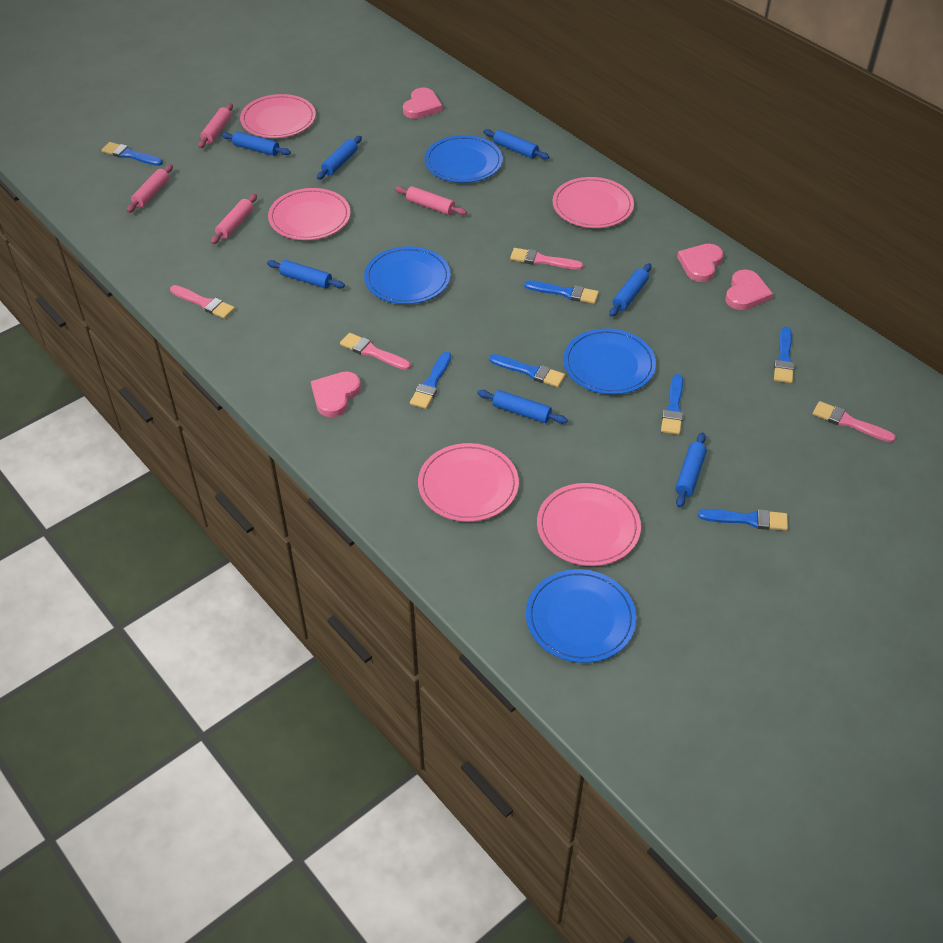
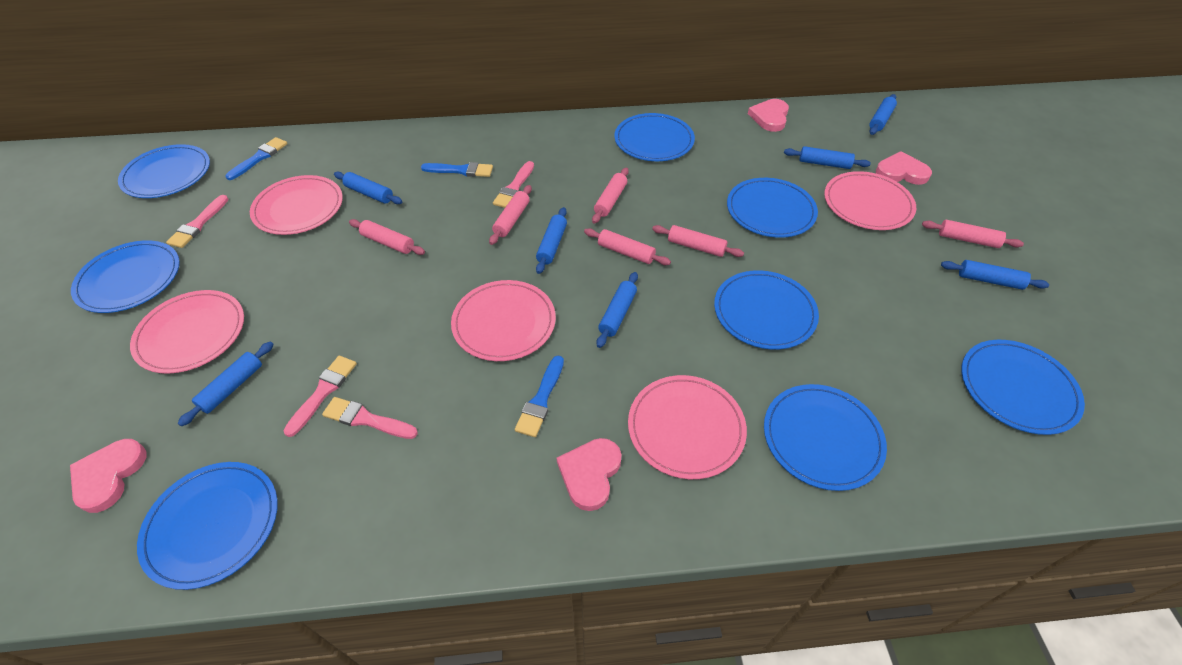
blue brush: 7 -> 3
blue plate: 4 -> 8
pink rolling pin: 4 -> 6

